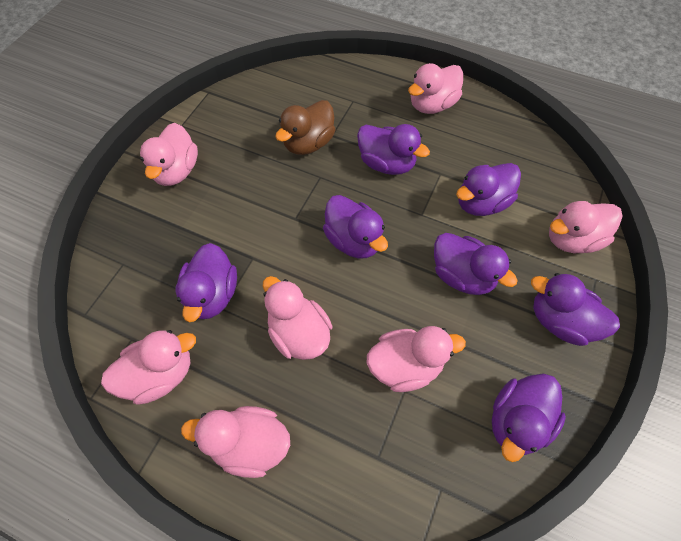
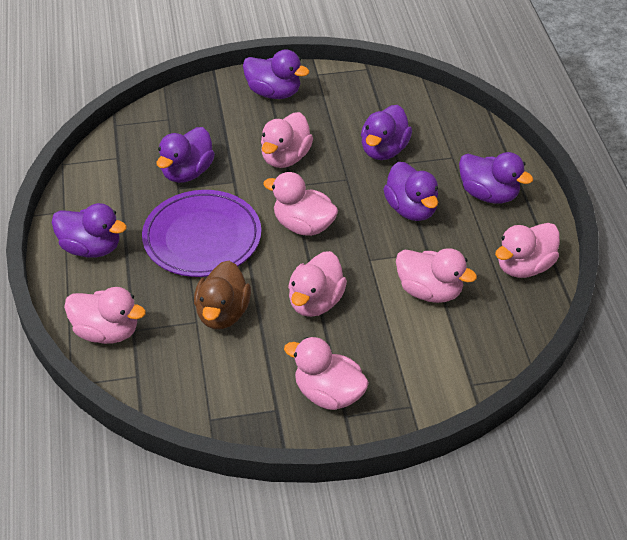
purple duck: 7 -> 6
purple plate: 0 -> 1

